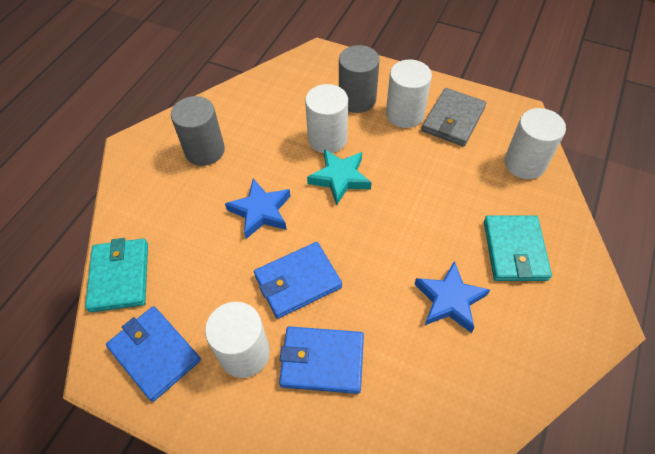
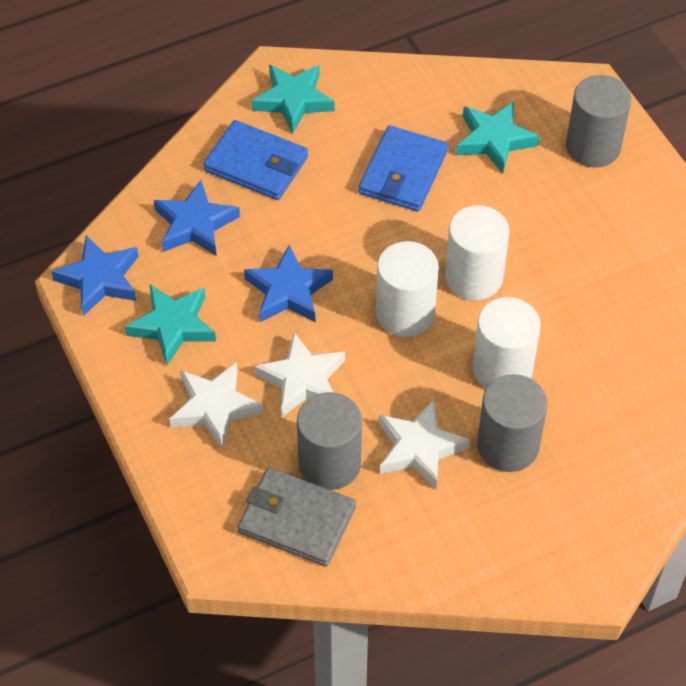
blue star: 2 -> 3
blue wallet: 3 -> 2
grey cylinder: 2 -> 3
turquoise star: 1 -> 3
turquoise wallet: 2 -> 0
white cylinder: 4 -> 3
white star: 0 -> 3

